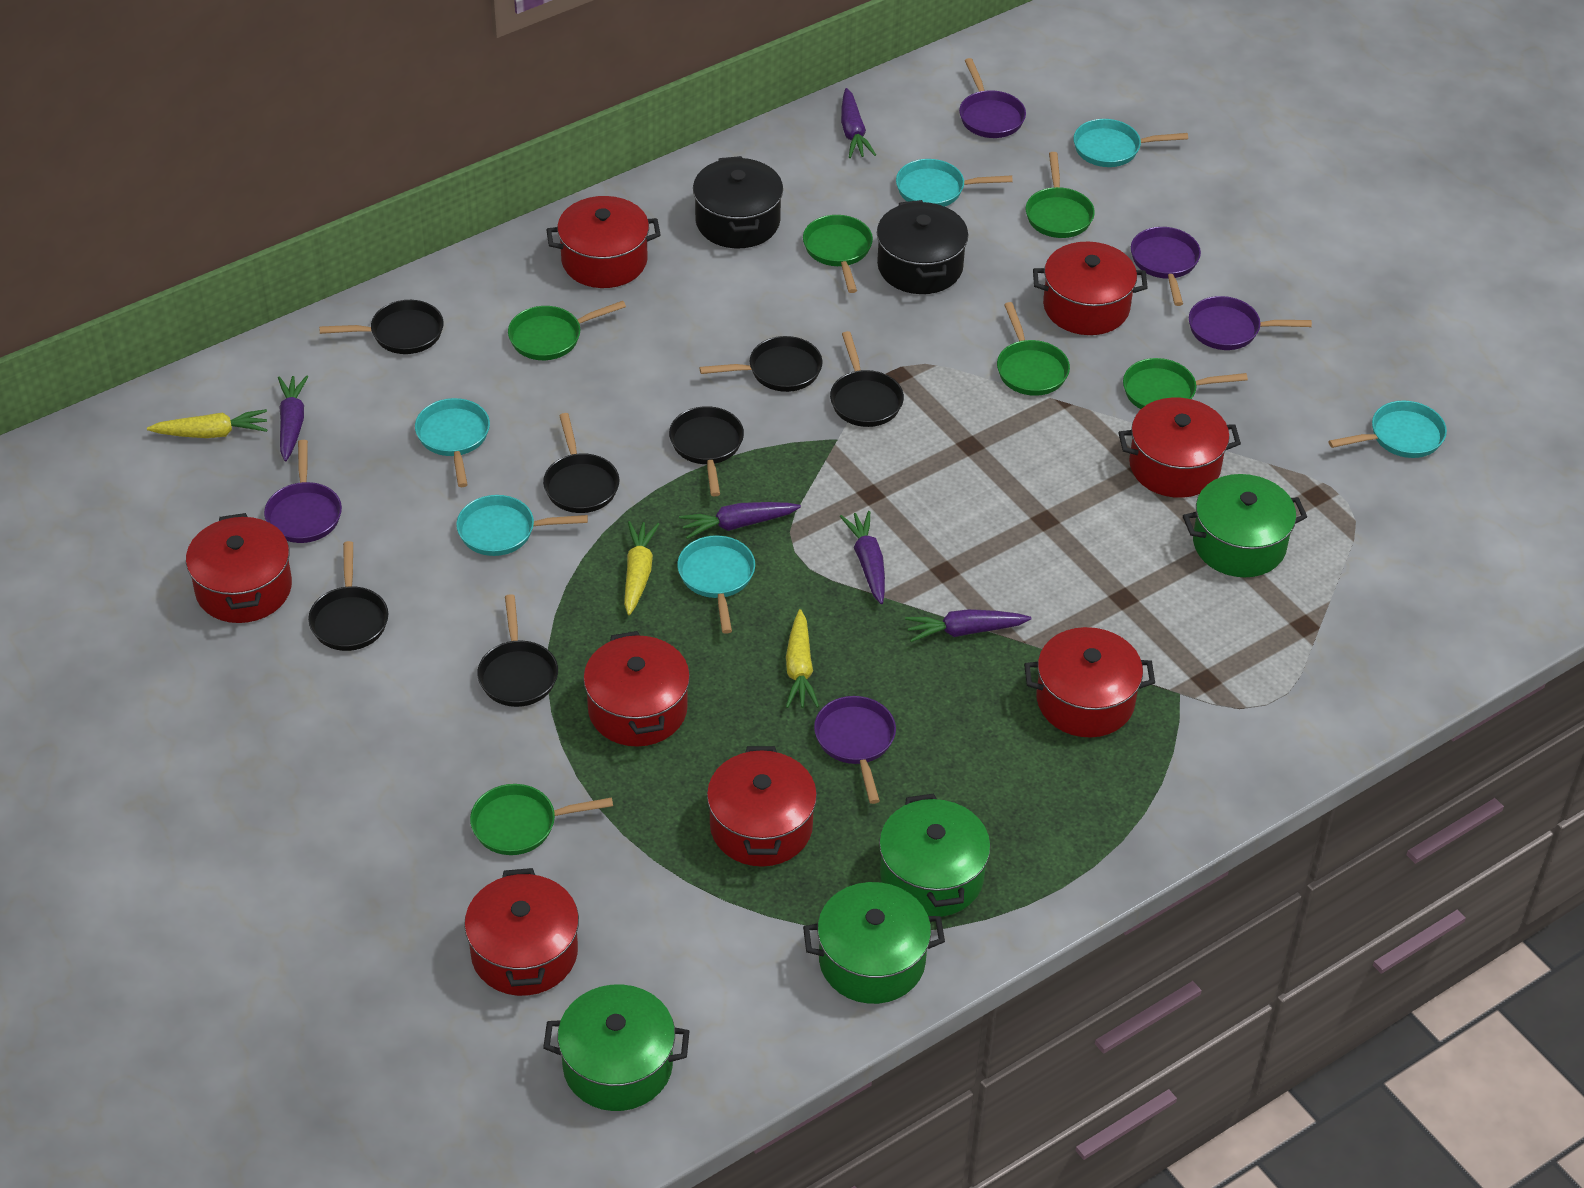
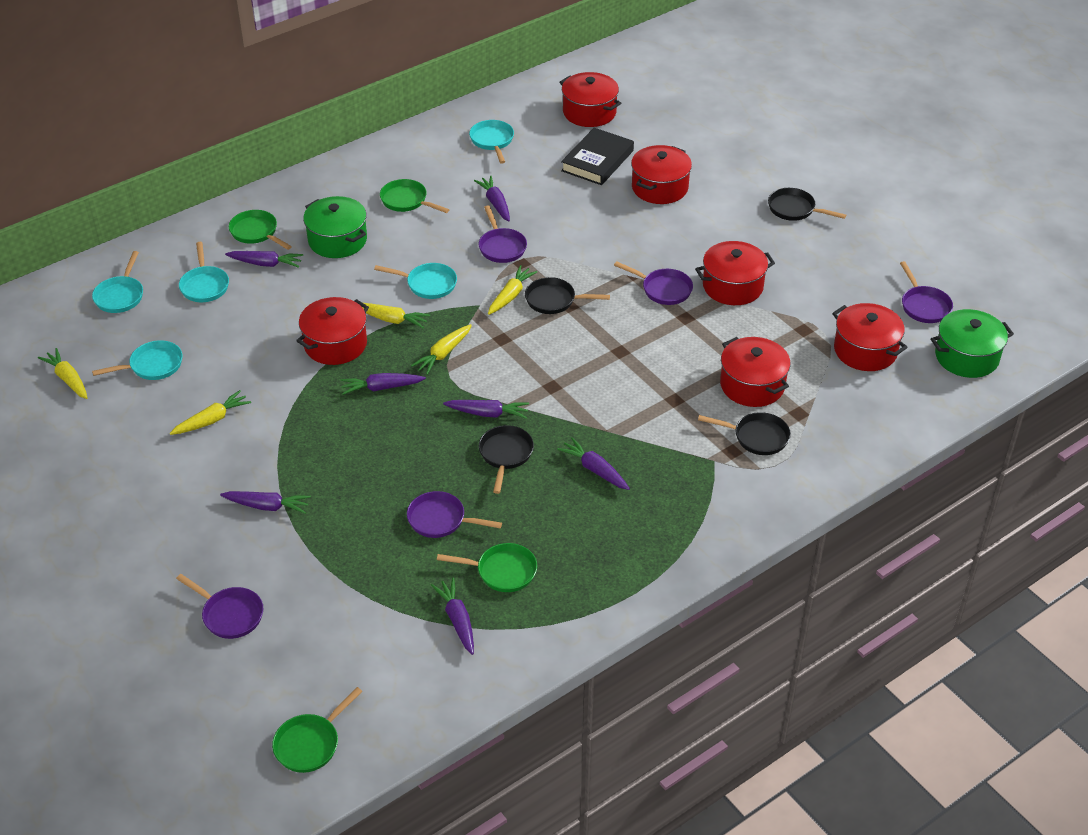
black book: 0 -> 1
black pan: 7 -> 4
black pot: 2 -> 0
green pan: 6 -> 4
green pot: 4 -> 2
purple carrot: 5 -> 7
red pot: 8 -> 6
turquoise pan: 6 -> 5
yellow carrot: 3 -> 5

